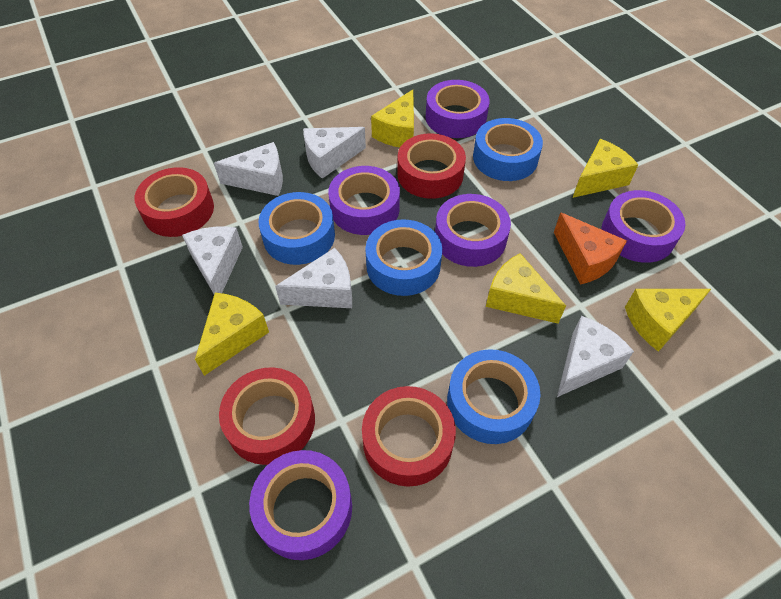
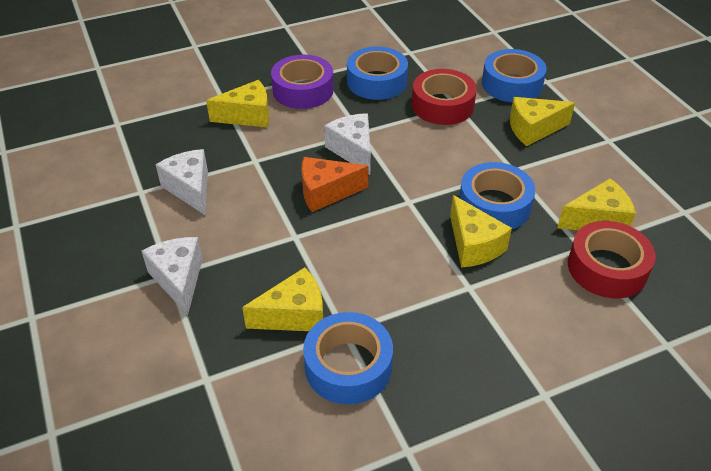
purple tape: 5 -> 1
red tape: 4 -> 2
white cheese: 5 -> 3

